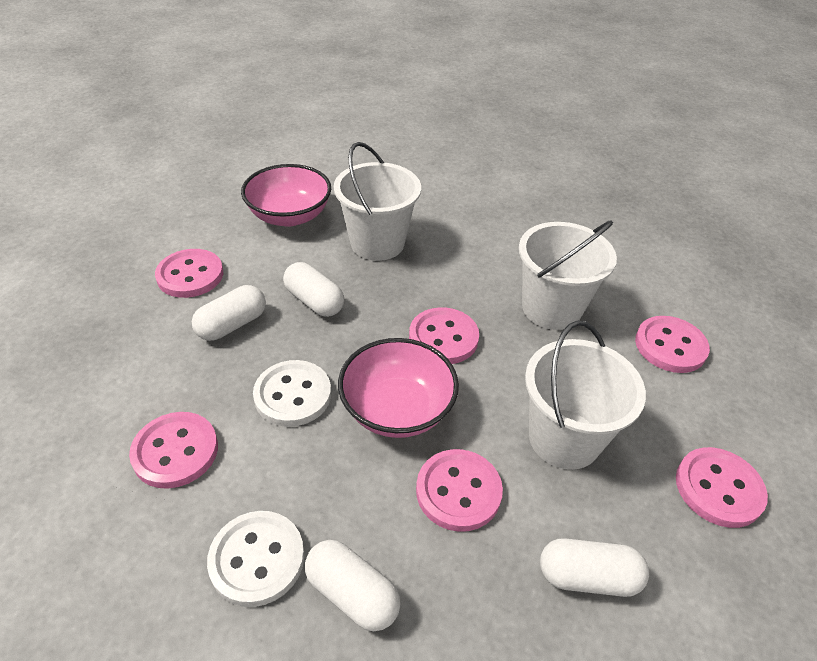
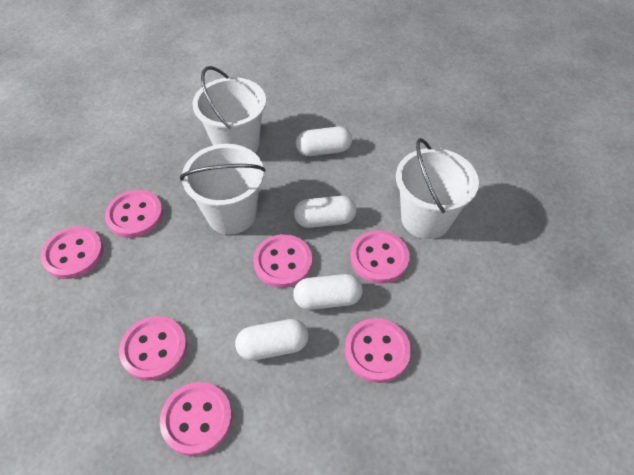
pink bowl: 2 -> 0
pink button: 6 -> 7
white button: 2 -> 0

